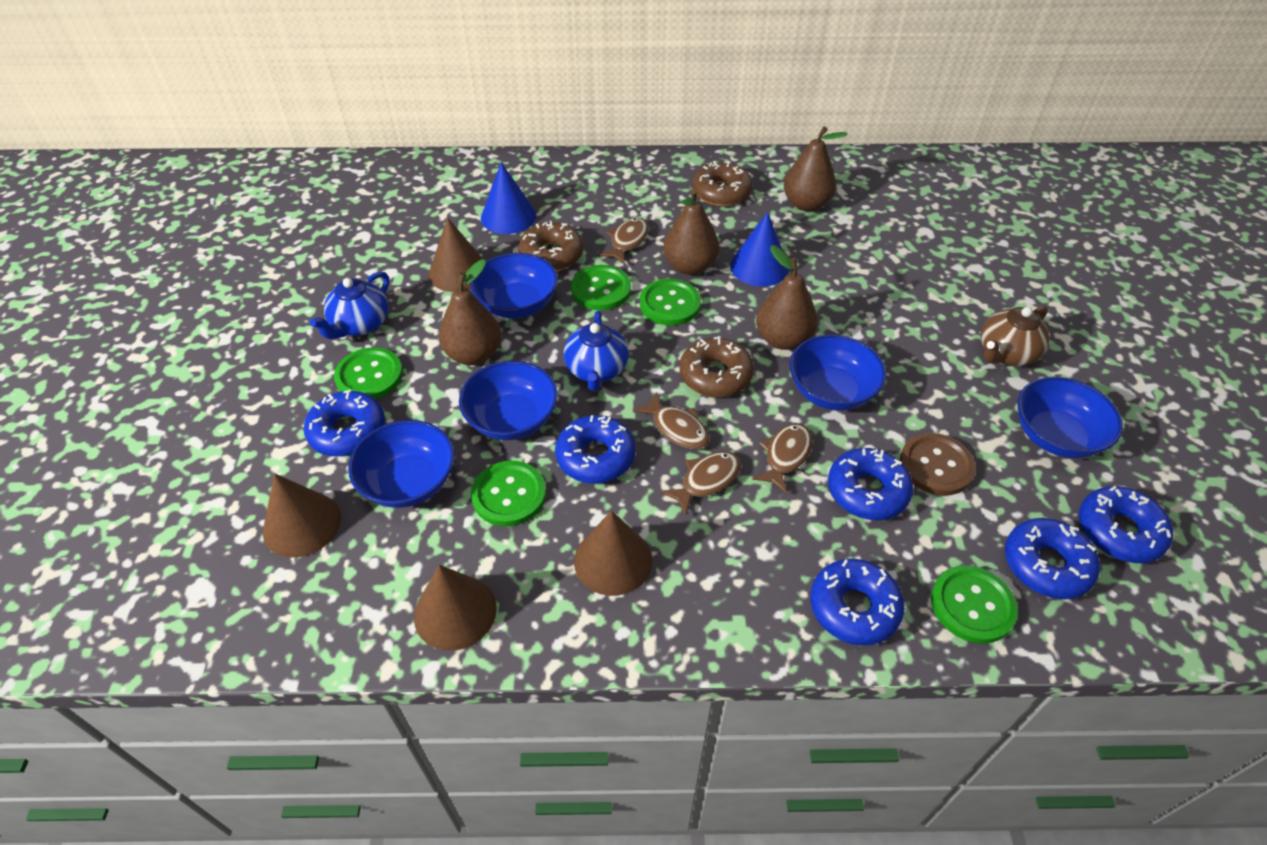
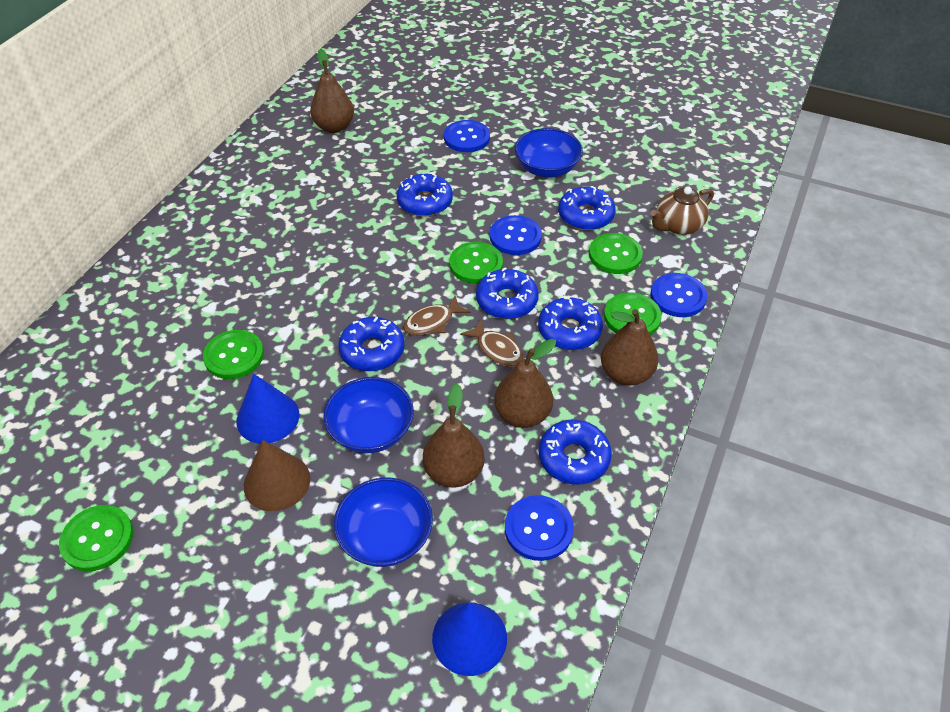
blue bowl: 5 -> 3
blue button: 0 -> 4
blue teapot: 2 -> 0
brown button: 1 -> 0
brown cone: 4 -> 1
brown donut: 3 -> 0
brown fish: 4 -> 2

